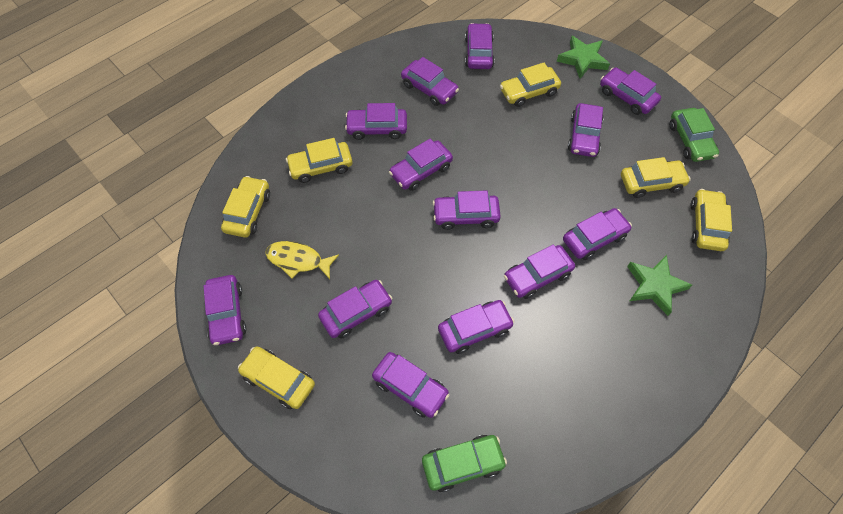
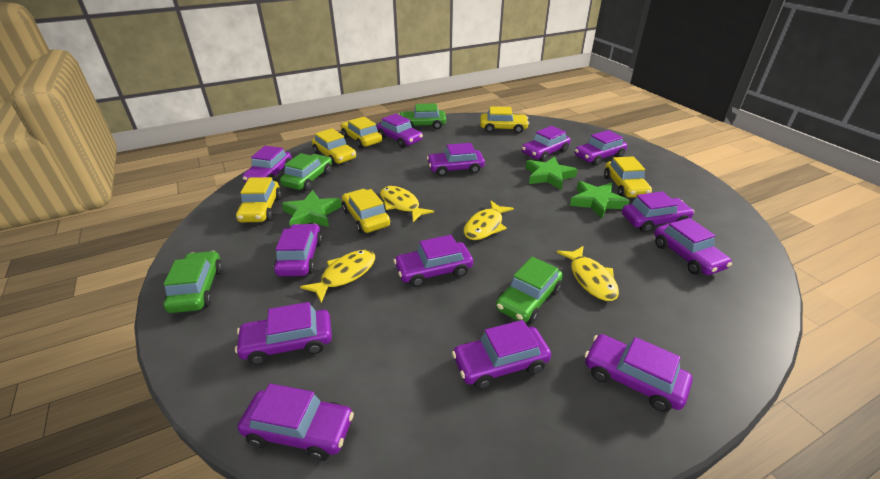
green car: 2 -> 4
green star: 2 -> 3
yellow fish: 1 -> 4

